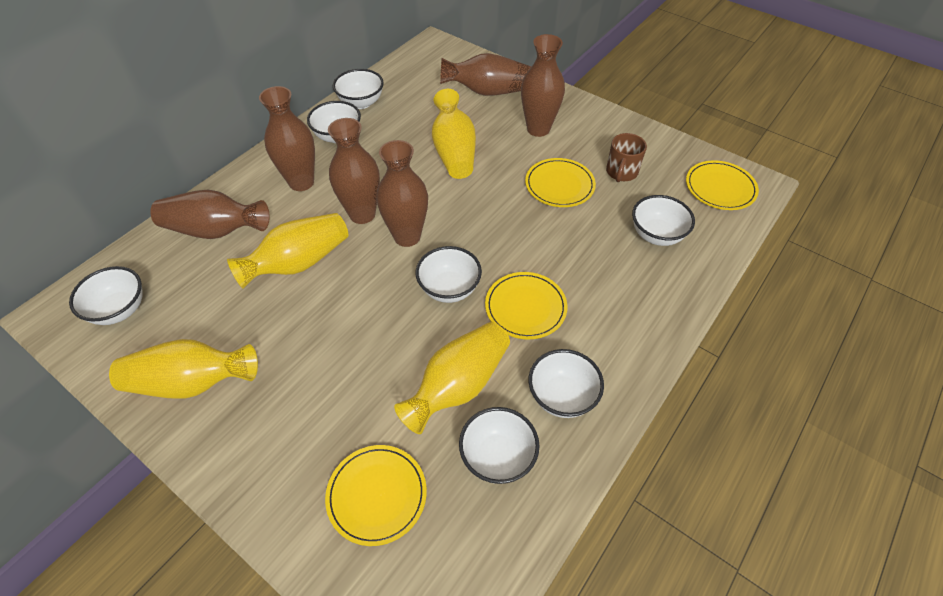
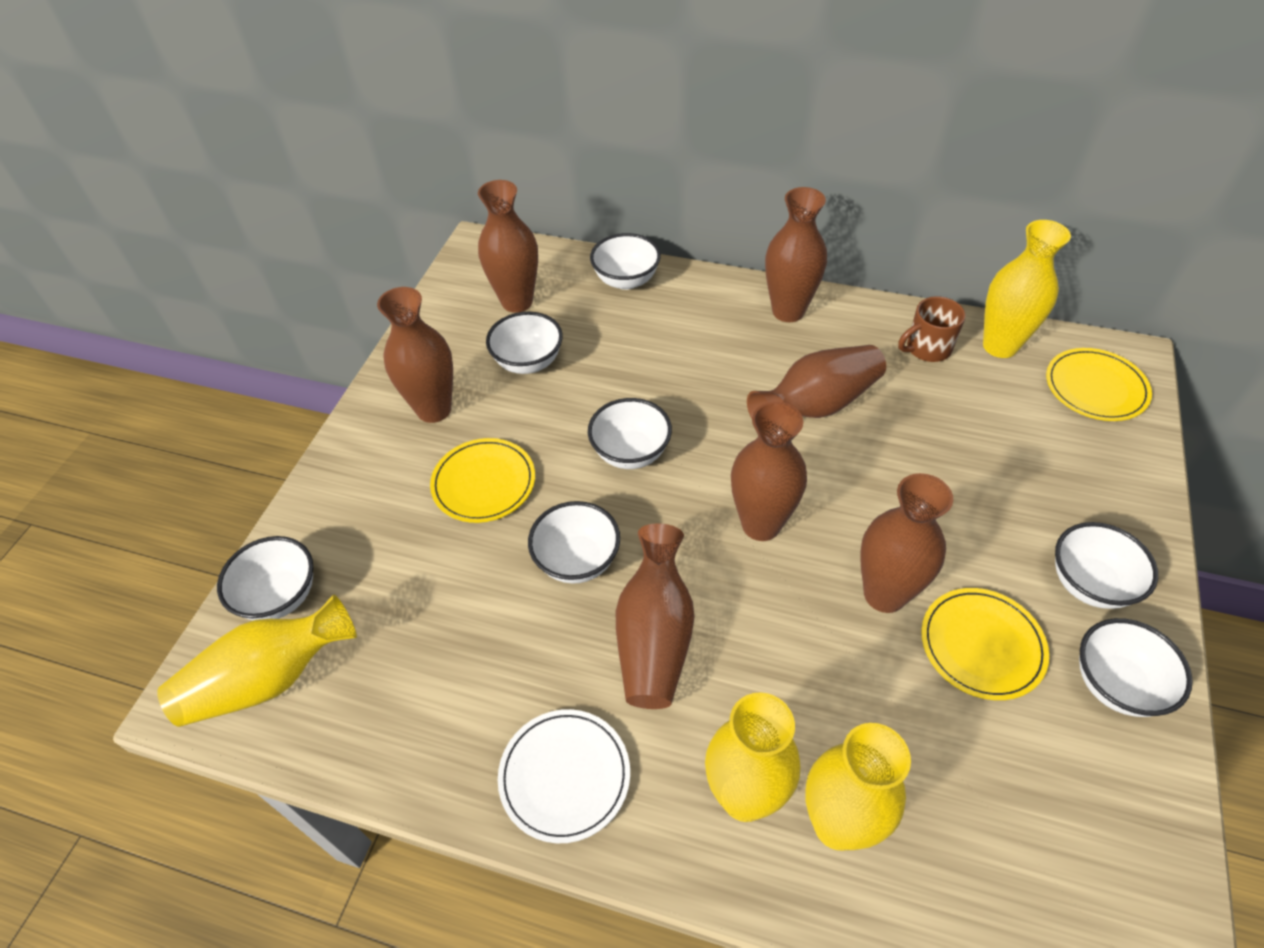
brown vase: 6 -> 7
white plate: 0 -> 1
yellow plate: 4 -> 3

